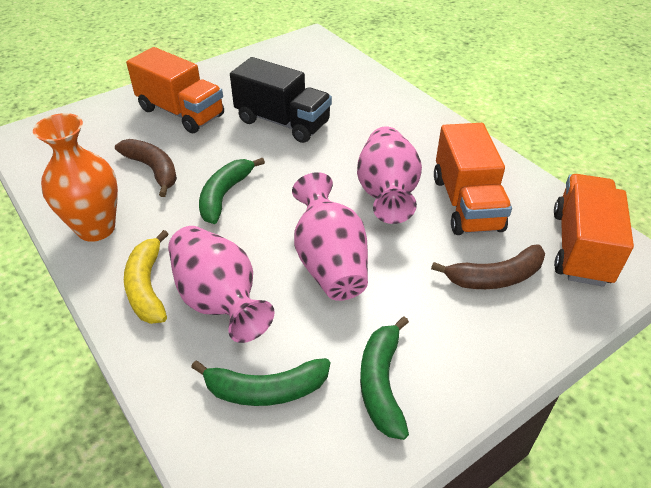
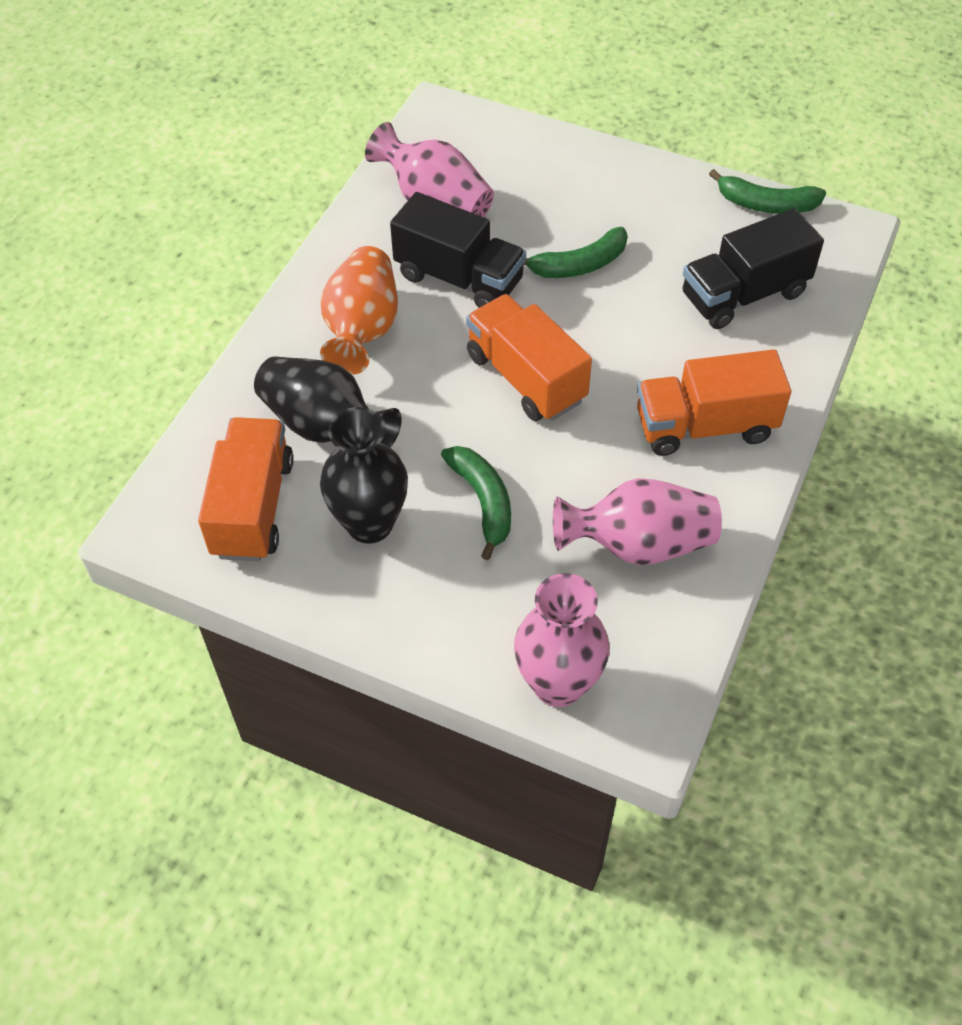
black truck: 1 -> 2
black vase: 0 -> 2
brown banana: 2 -> 0
yellow banana: 1 -> 0

